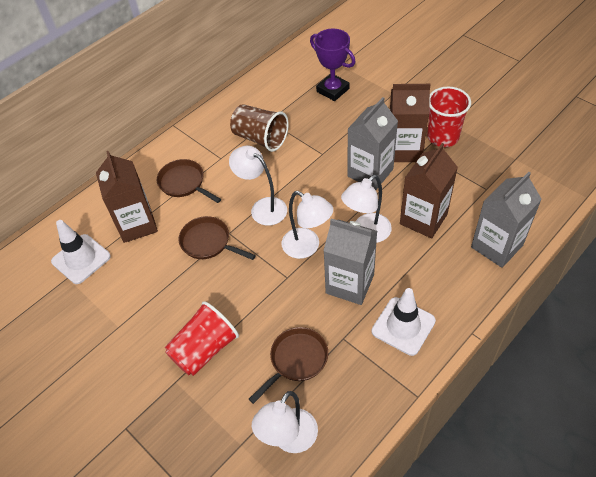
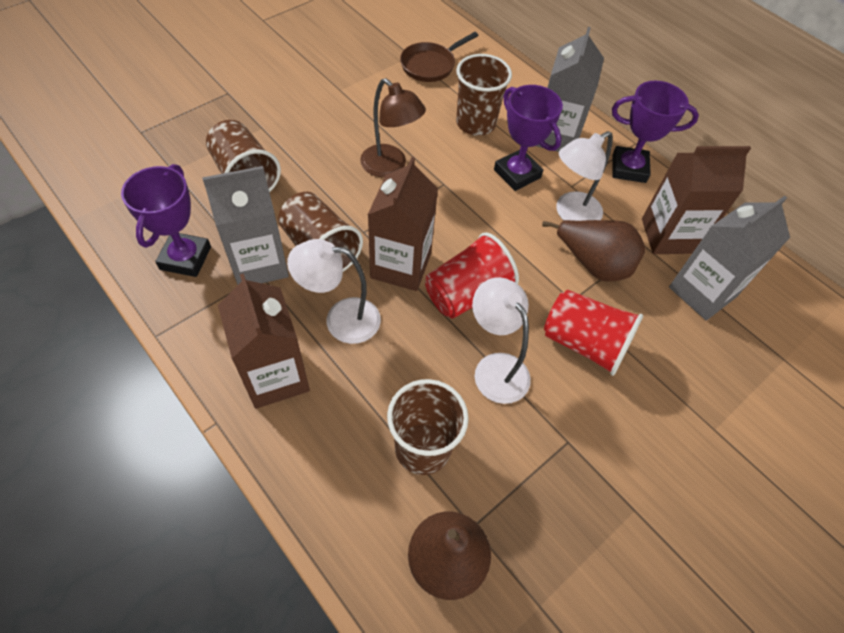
brown cup: 1 -> 4
brown lamp: 0 -> 1
brown pan: 3 -> 1
brown pear: 0 -> 2
purple trophy: 1 -> 3
white lamp: 4 -> 3
white traffic cone: 2 -> 0

